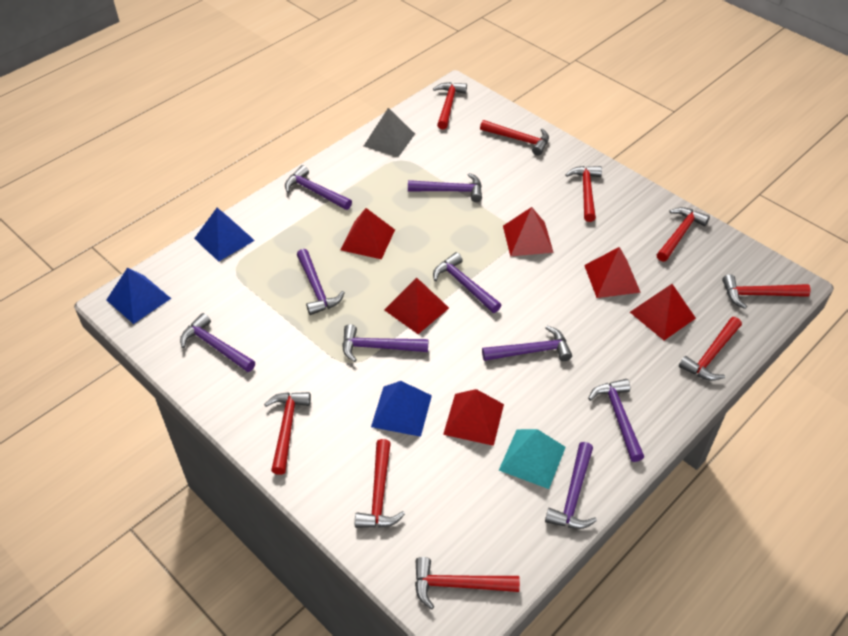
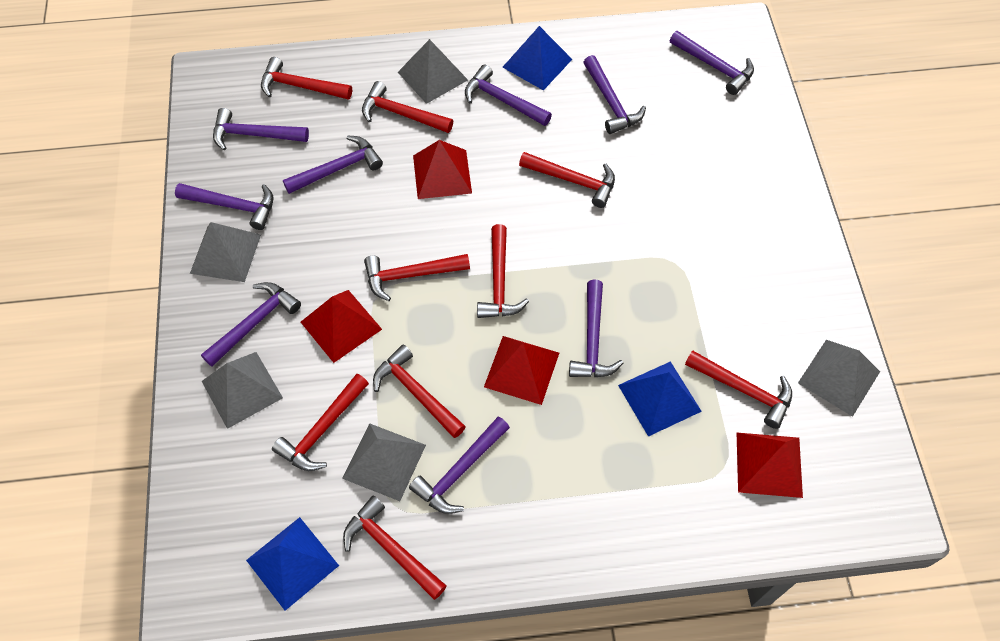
grey pyramid: 1 -> 5
red pyramid: 6 -> 4
turquoise pyramid: 1 -> 0

